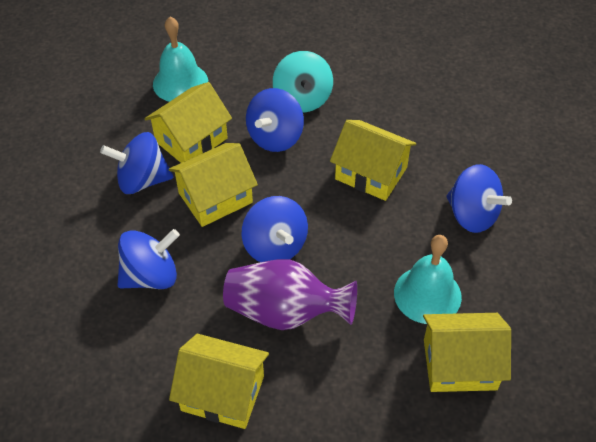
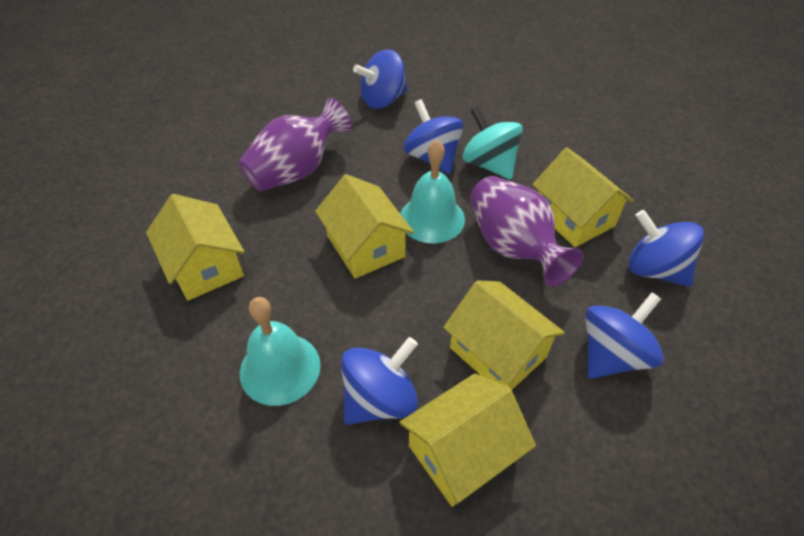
purple vase: 1 -> 2

